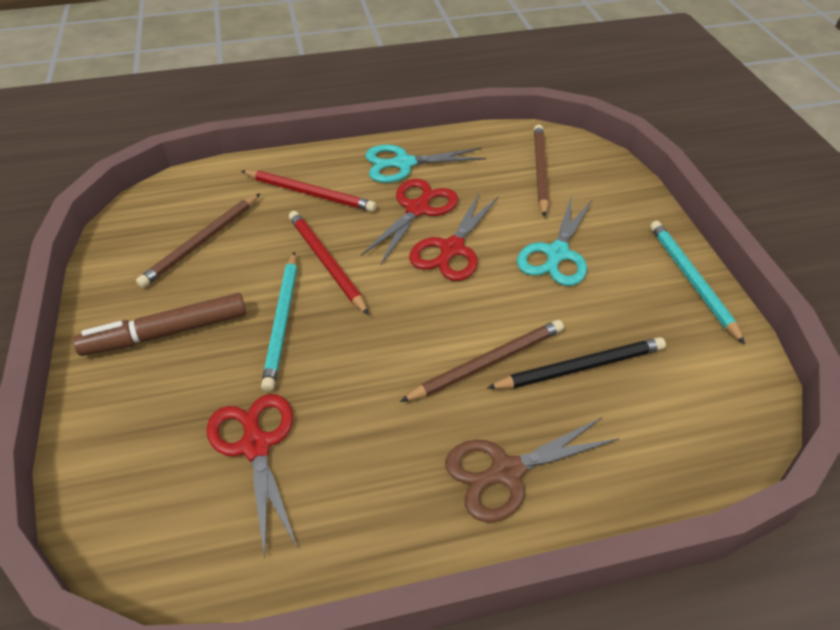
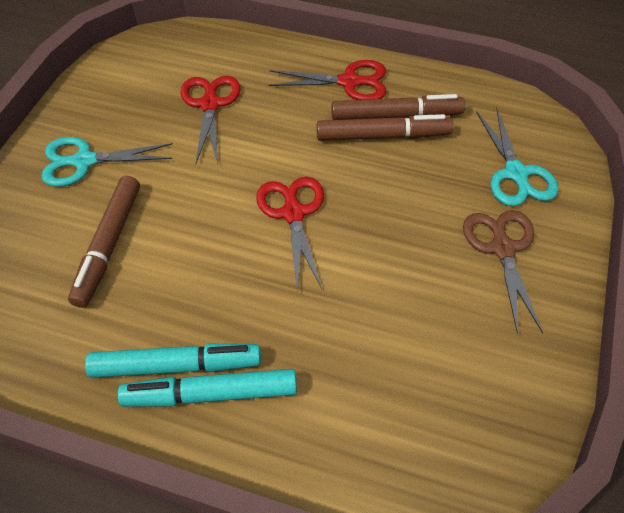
black pencil: 1 -> 0
brown marker: 1 -> 3
brown pencil: 3 -> 0
red pencil: 2 -> 0
turquoise marker: 0 -> 2
turquoise pencil: 2 -> 0

